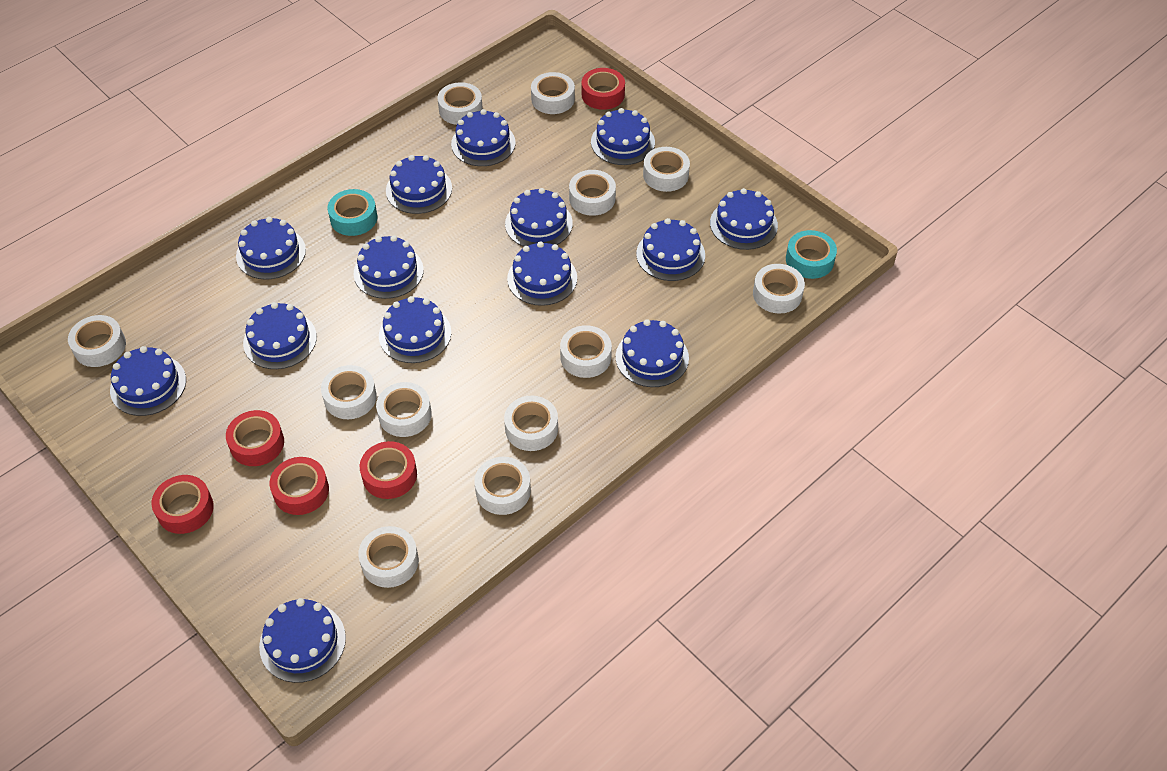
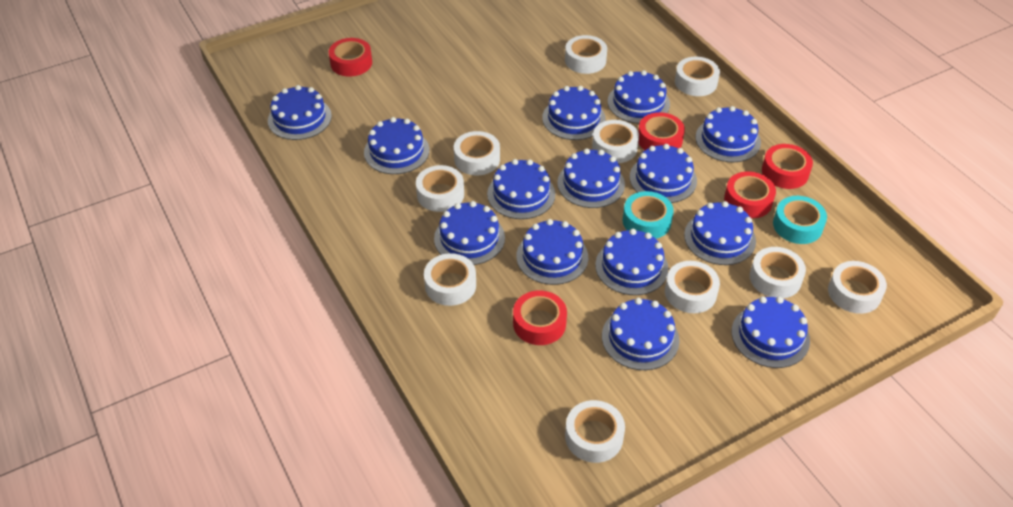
white tape: 12 -> 10

